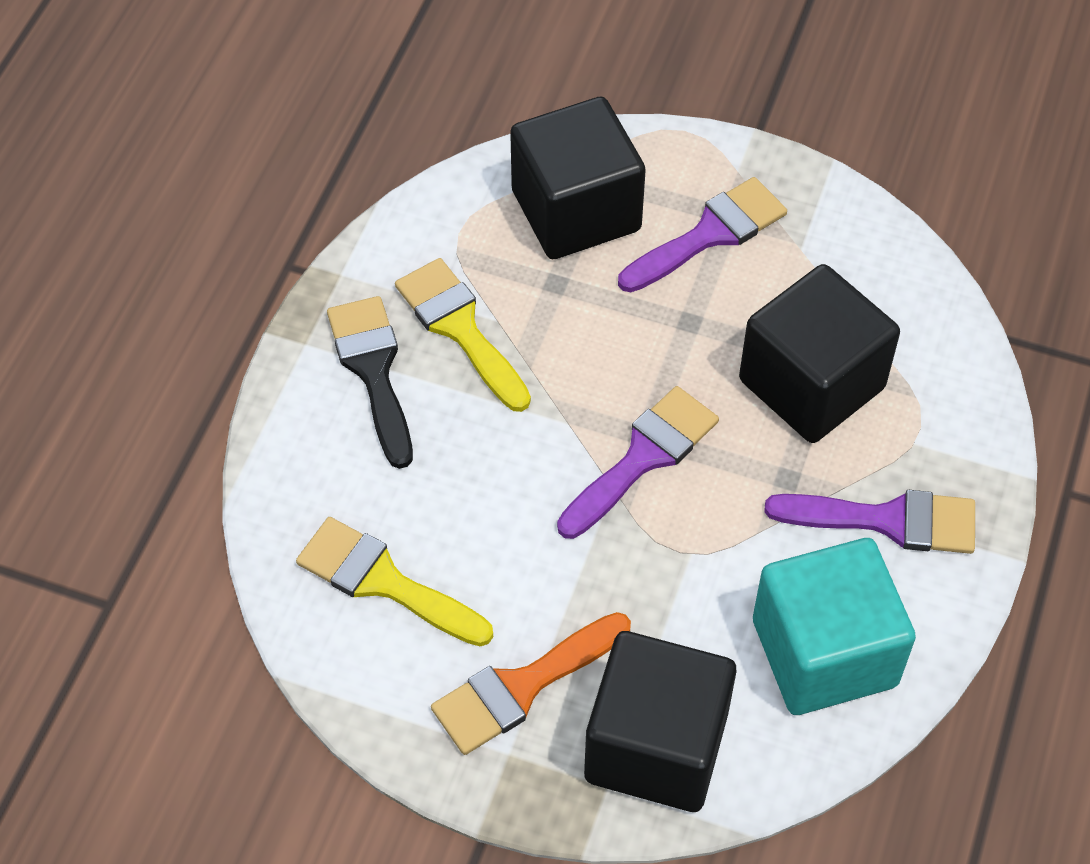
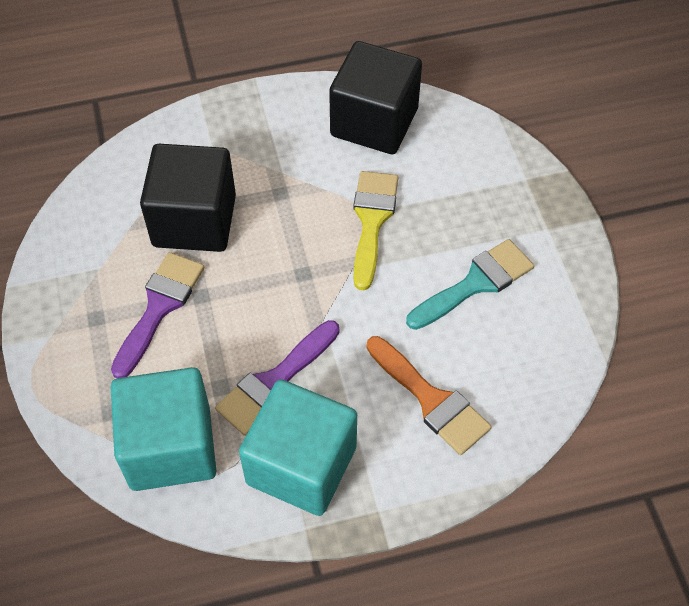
black brush: 1 -> 0
black cube: 3 -> 2
purple brush: 3 -> 2
turquoise brush: 0 -> 1
turquoise cube: 1 -> 2
yellow brush: 2 -> 1

